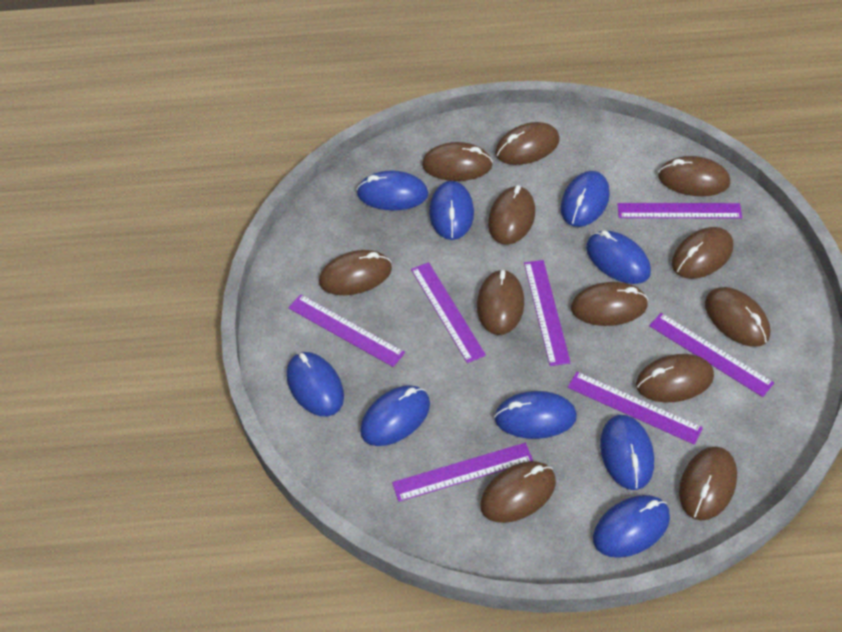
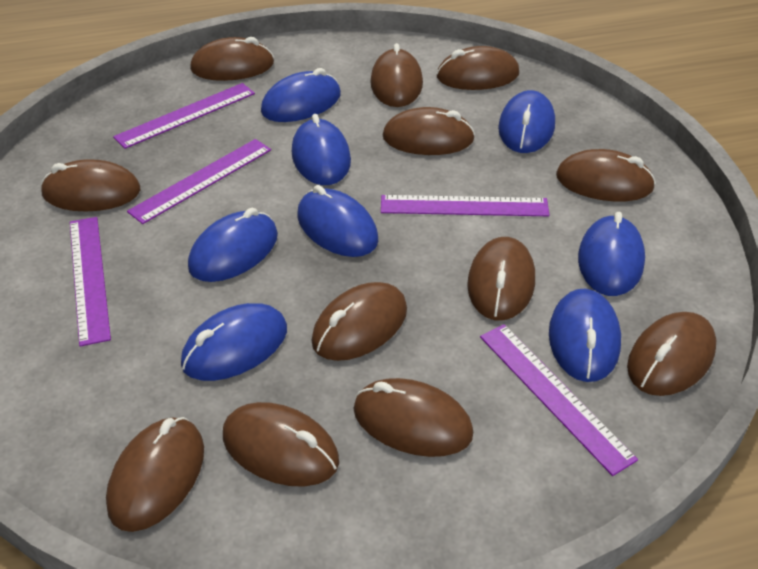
blue mouse: 9 -> 8
purple ruler: 7 -> 5

